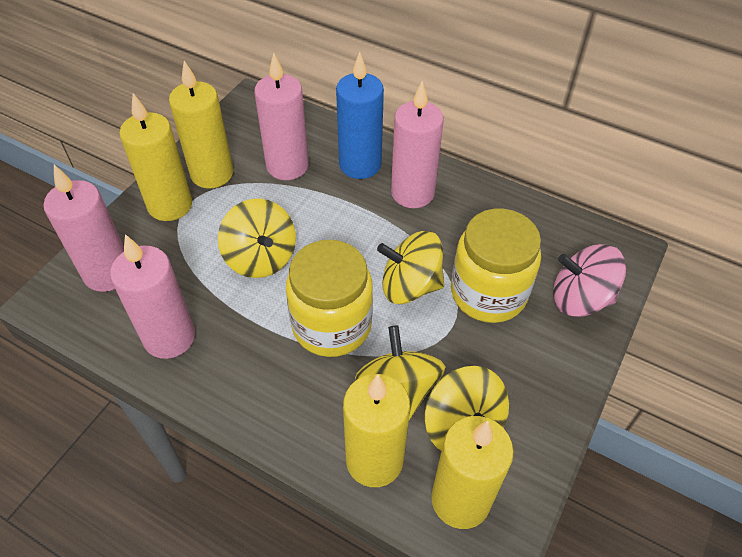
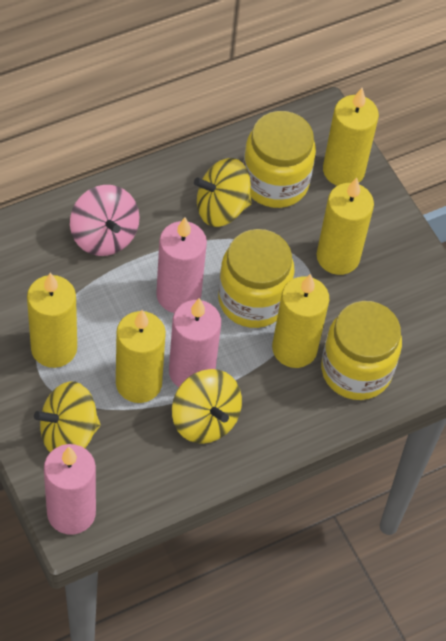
blue candle: 1 -> 0
pink candle: 4 -> 3
yellow candle: 4 -> 5
yellow jar: 2 -> 3
yellow spinning top: 4 -> 3

